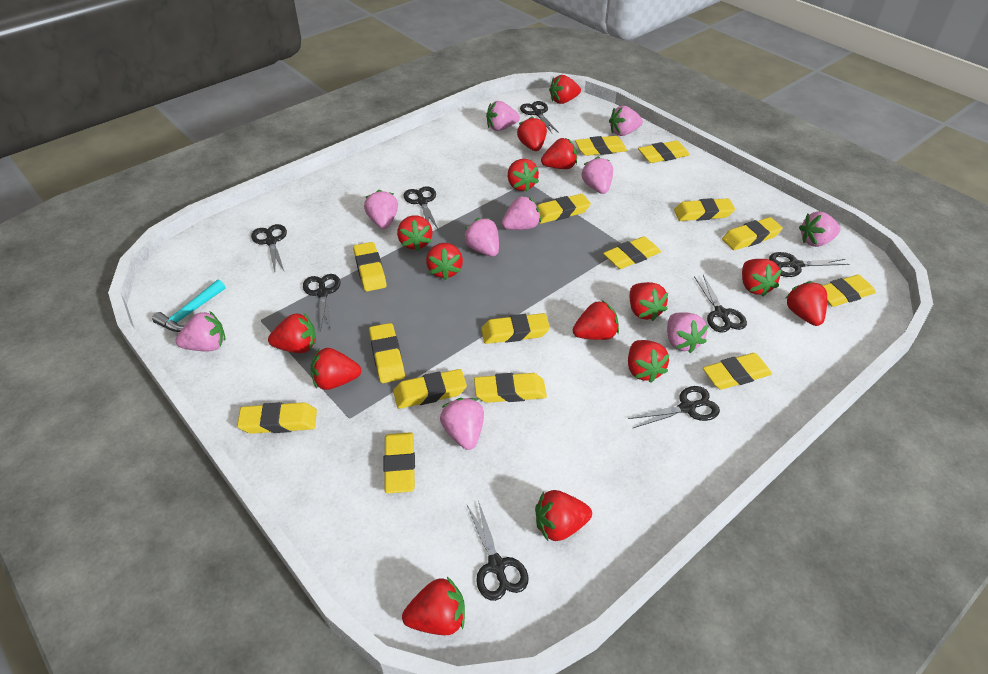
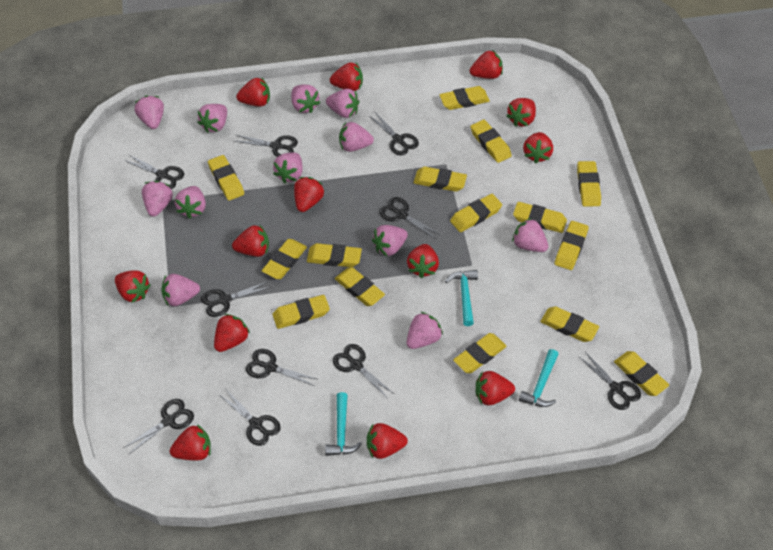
black scissors: 8 -> 10
pink strawberry: 10 -> 12
red strawberry: 15 -> 13
turquoise hammer: 1 -> 3

